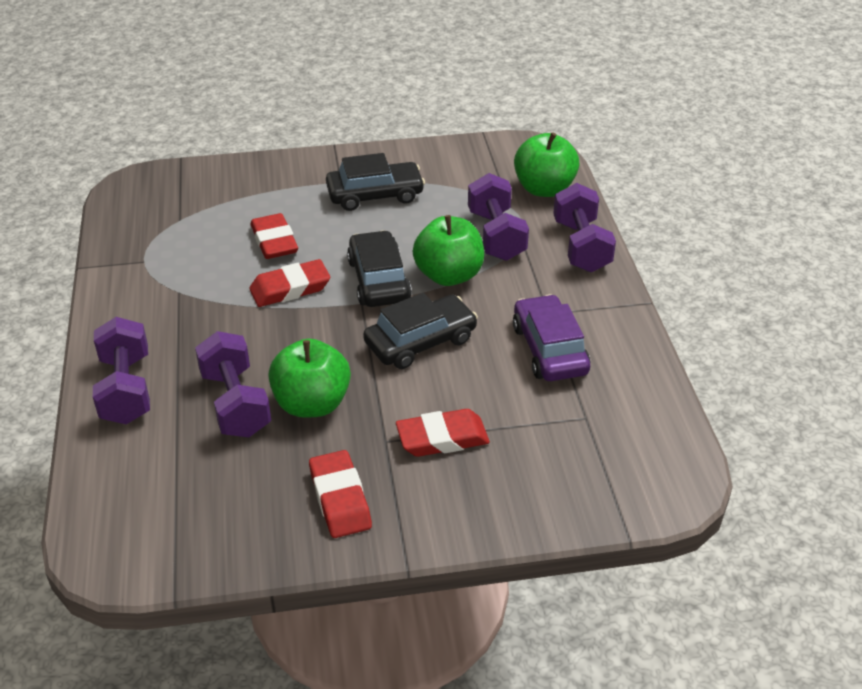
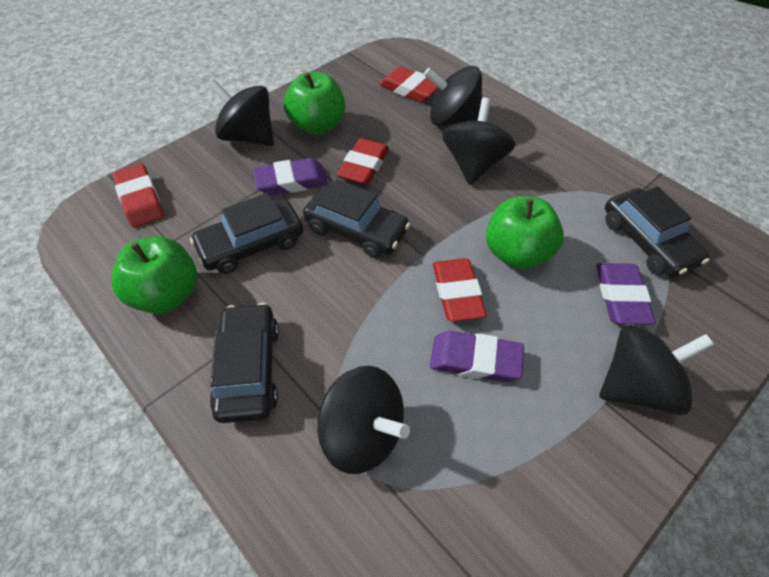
black car: 3 -> 4
black spinning top: 0 -> 5
purple car: 1 -> 0
purple dumbbell: 4 -> 0
purple eraser: 0 -> 3

